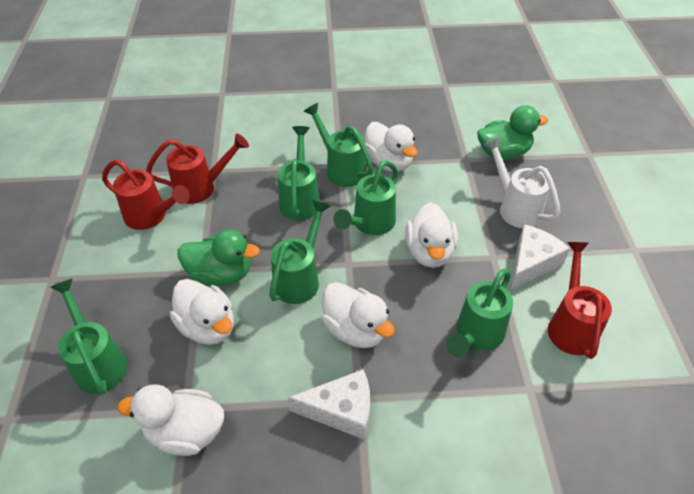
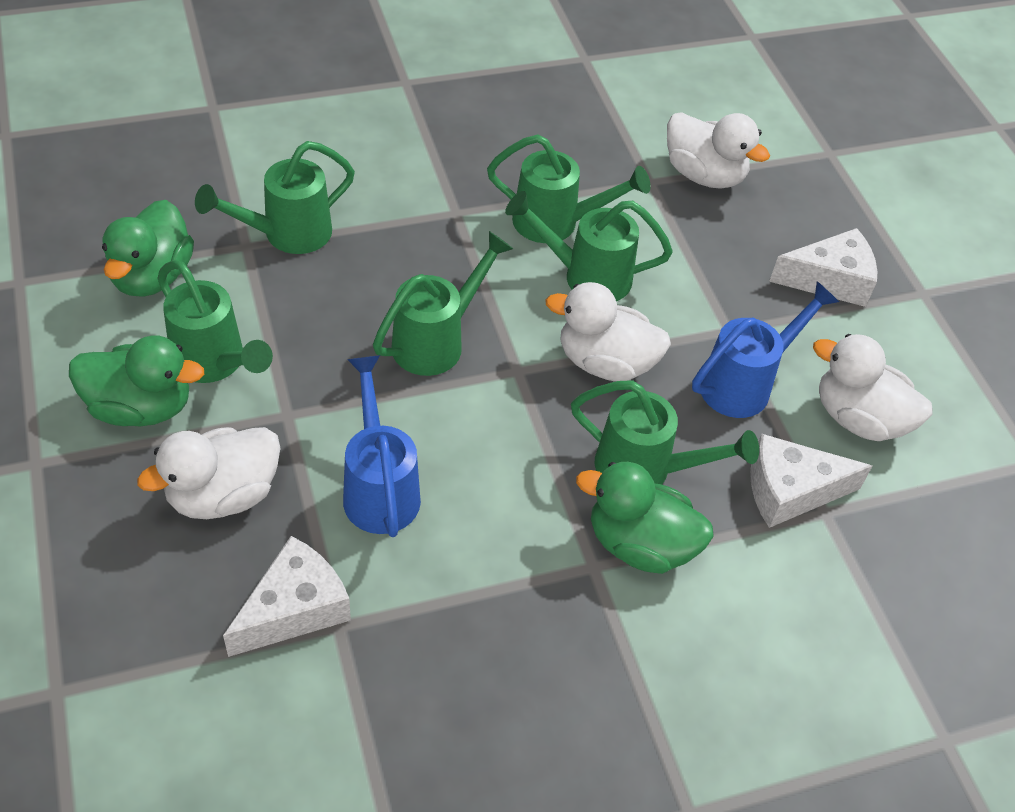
blue watering can: 0 -> 2
green duck: 2 -> 3
red watering can: 3 -> 0
white cheese: 2 -> 3
white duck: 5 -> 4
white watering can: 1 -> 0

